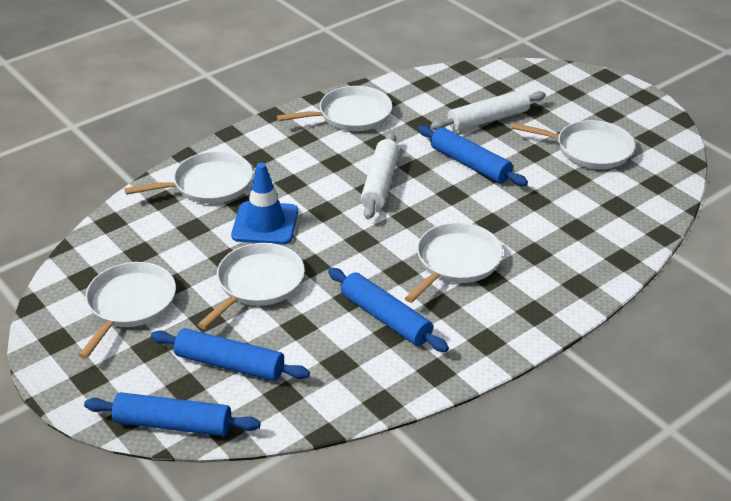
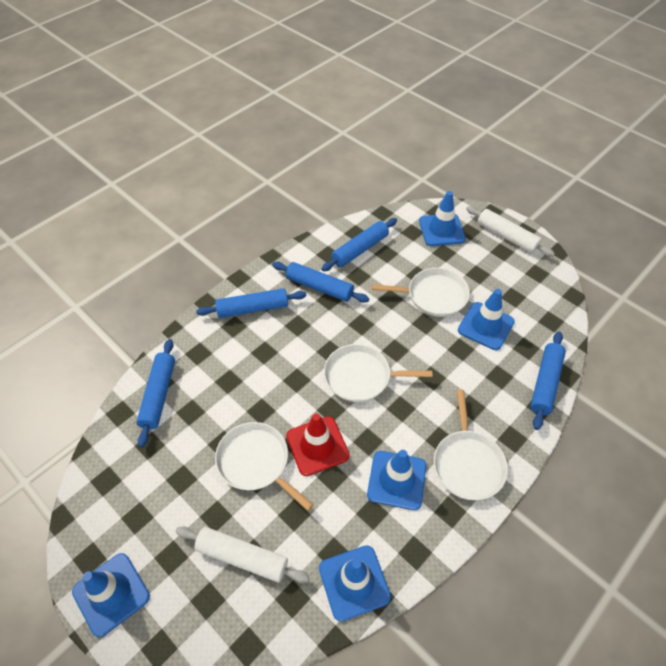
blue rolling pin: 4 -> 5
blue traffic cone: 1 -> 5
red traffic cone: 0 -> 1
white pan: 6 -> 4

